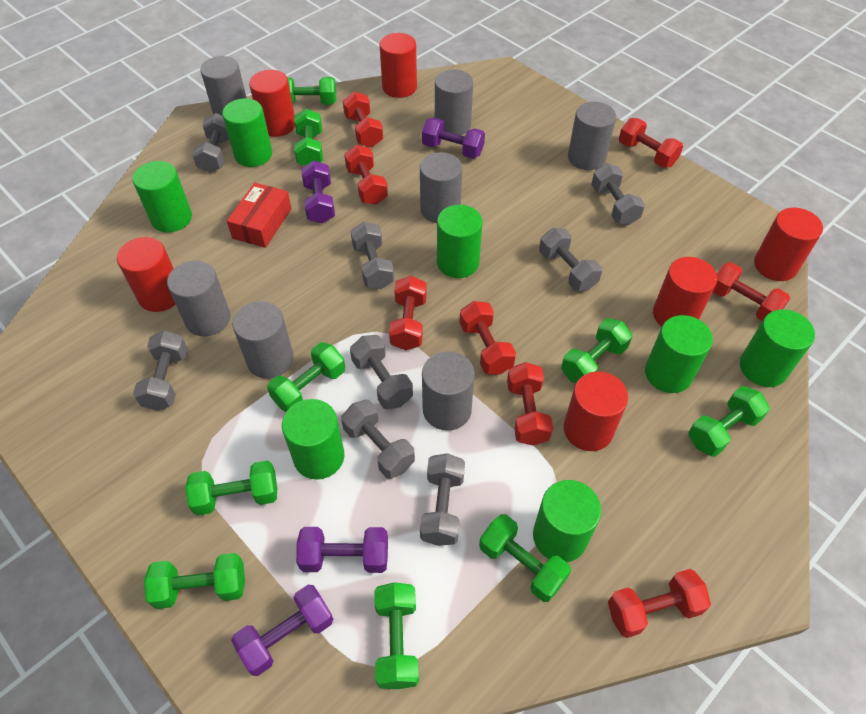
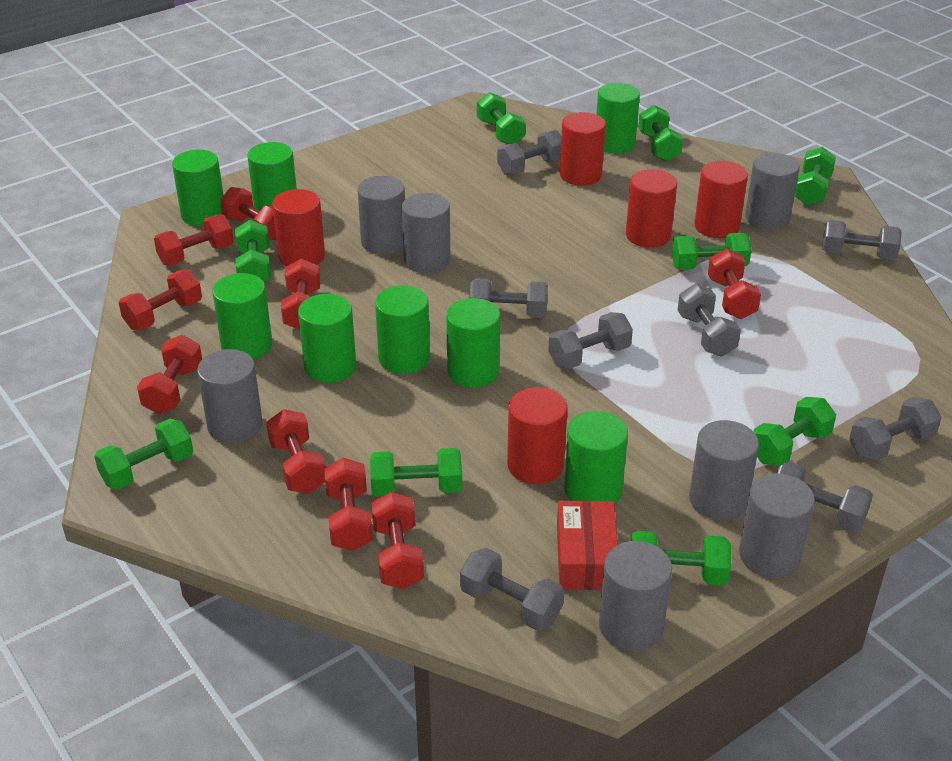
green cylinder: 7 -> 8
purple dumbbell: 4 -> 0
red cylinder: 6 -> 5
red dumbbell: 8 -> 9

